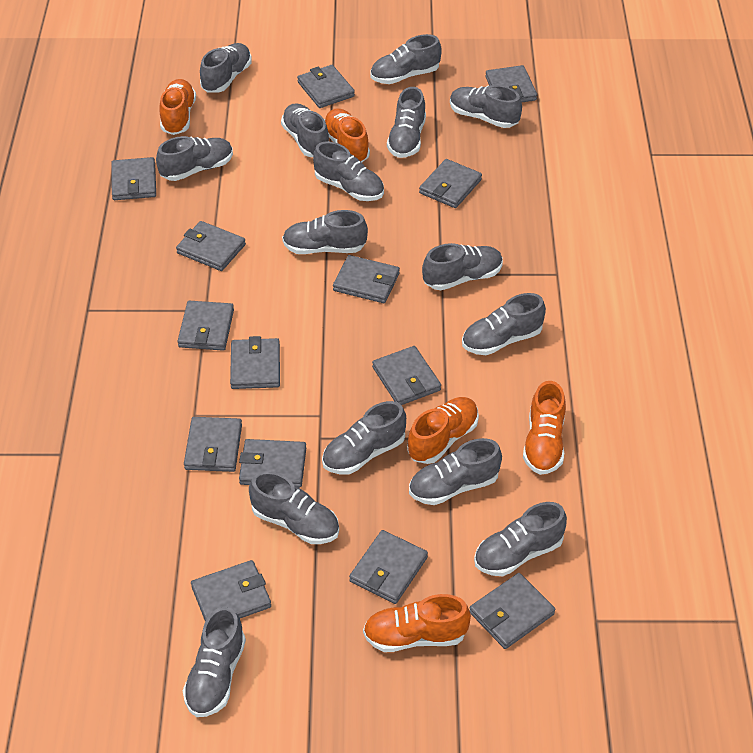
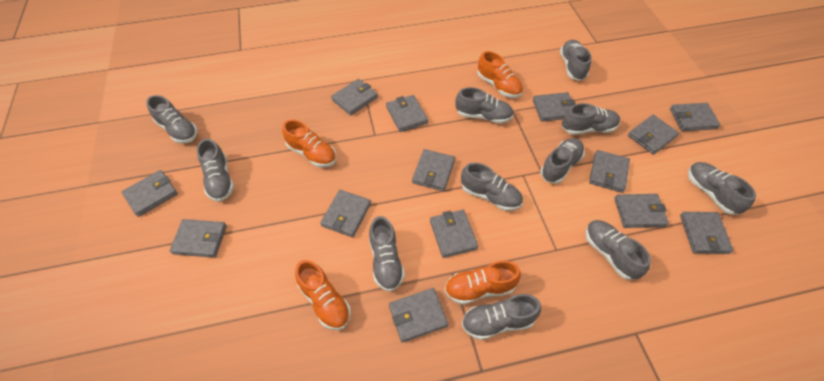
grey shoe: 15 -> 11
orange shoe: 5 -> 4

